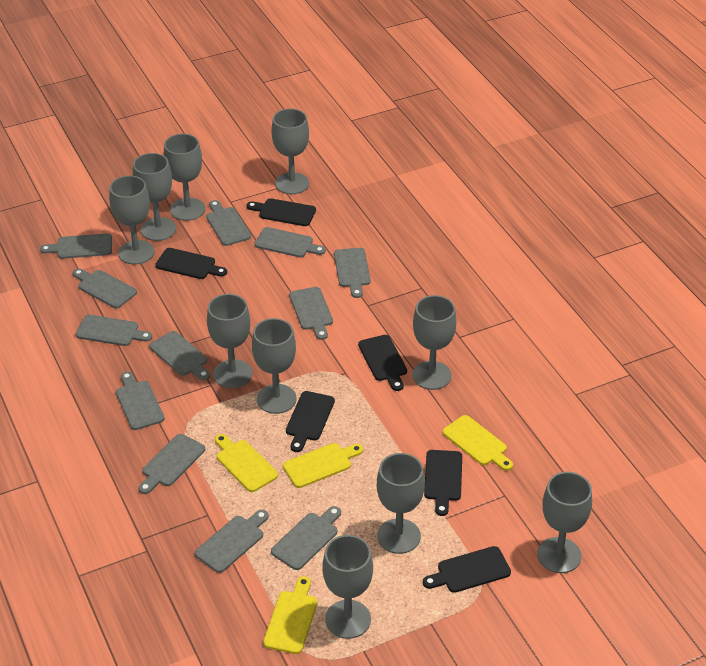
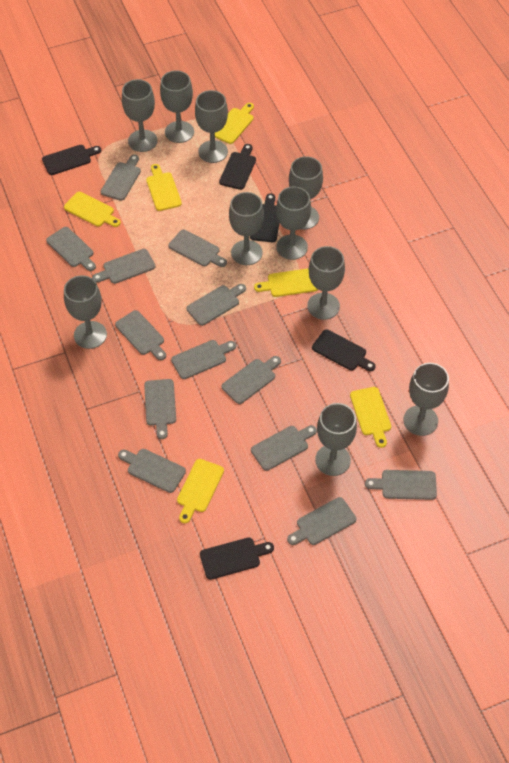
black cutting board: 6 -> 5
grey cutting board: 12 -> 13
yellow cutting board: 4 -> 6

